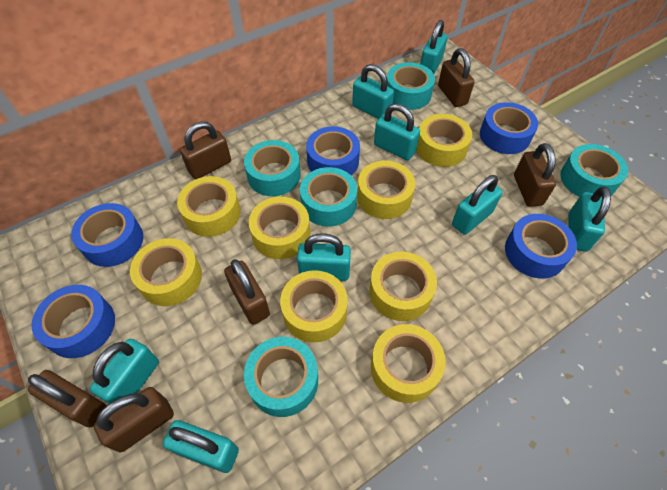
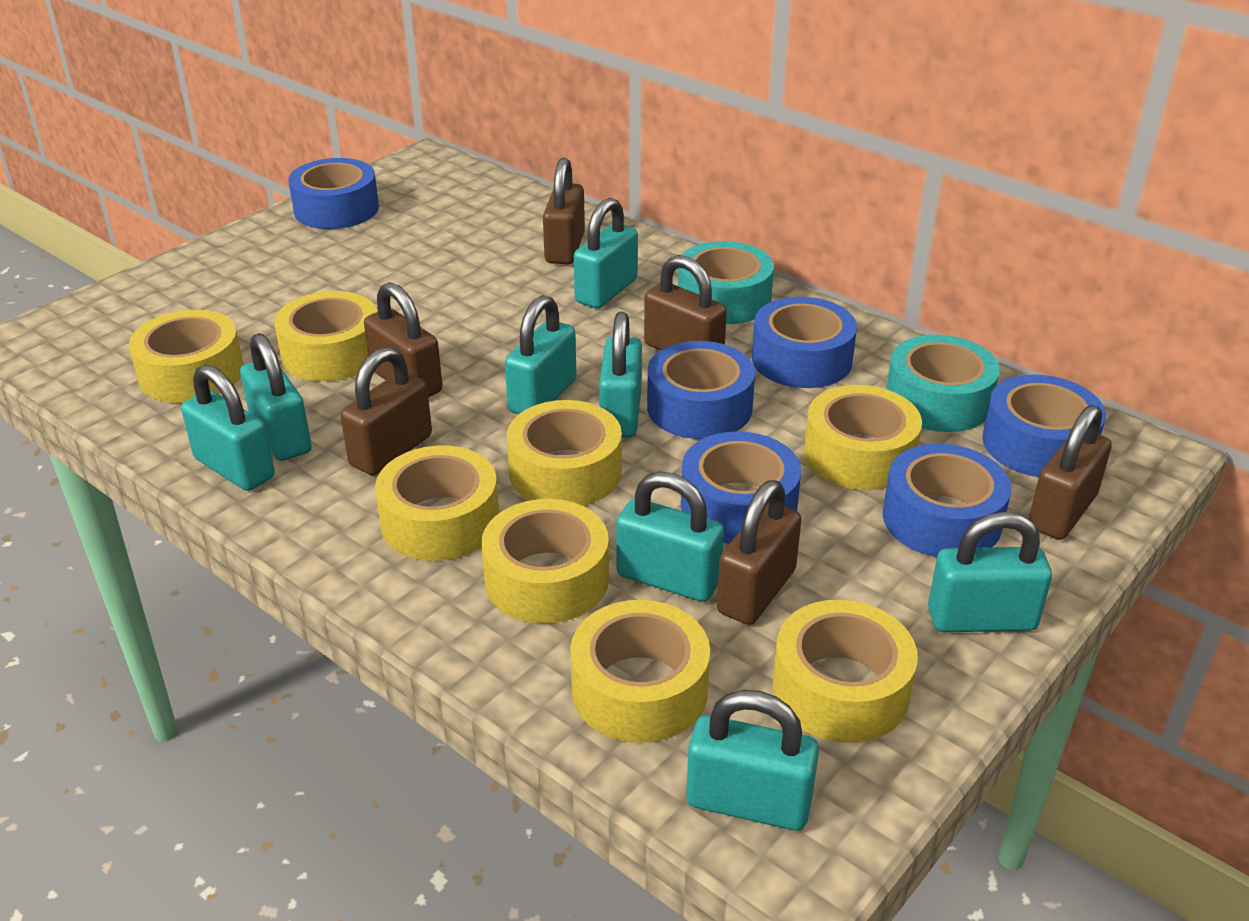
blue tape: 5 -> 6
turquoise tape: 5 -> 2

